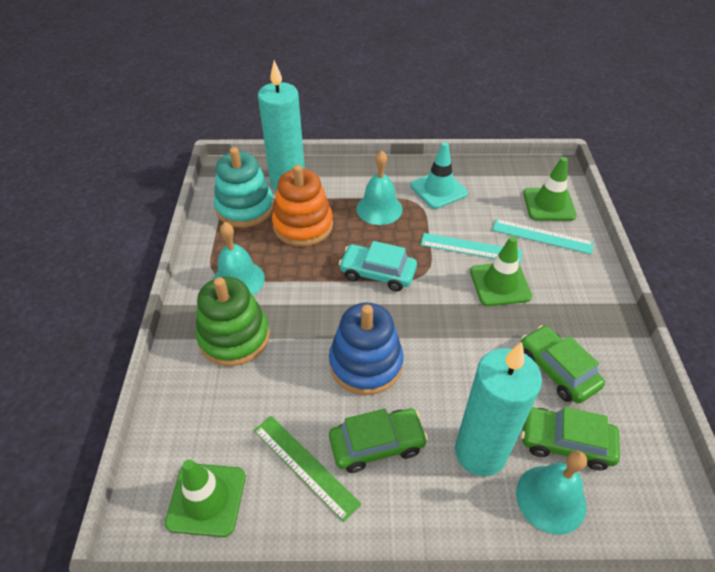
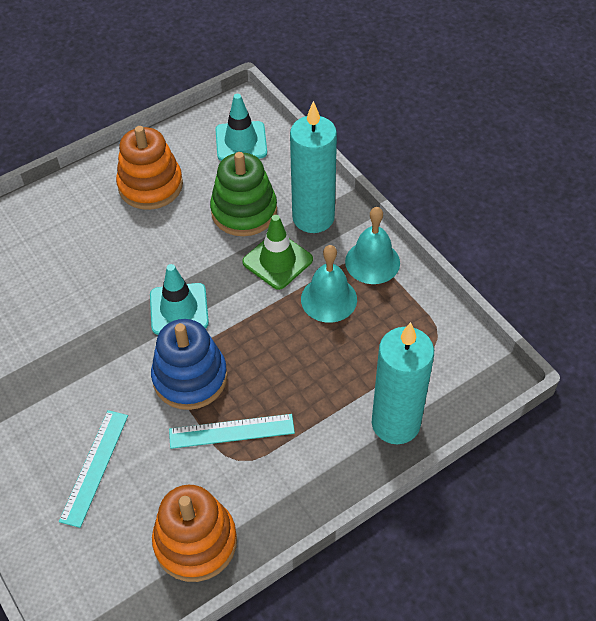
green car: 3 -> 0
green ruler: 1 -> 0
green traffic cone: 3 -> 1
orange stacking toy: 1 -> 2
turquoise bell: 3 -> 2
turquoise car: 1 -> 0
turquoise stacking toy: 1 -> 0
turquoise traffic cone: 1 -> 2

